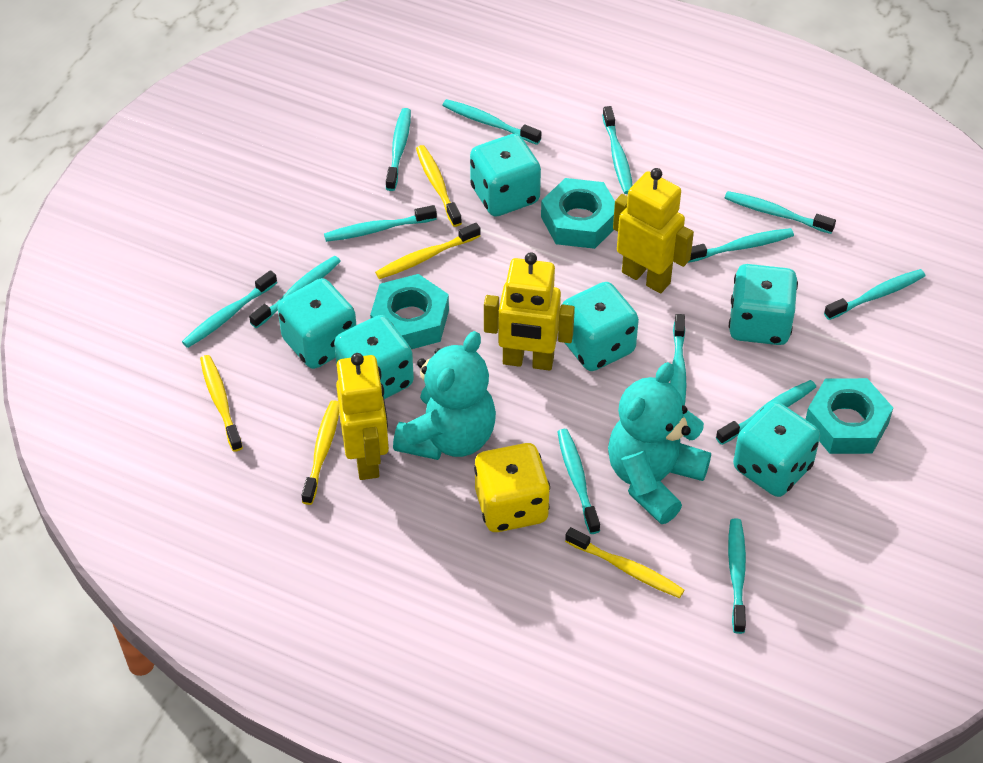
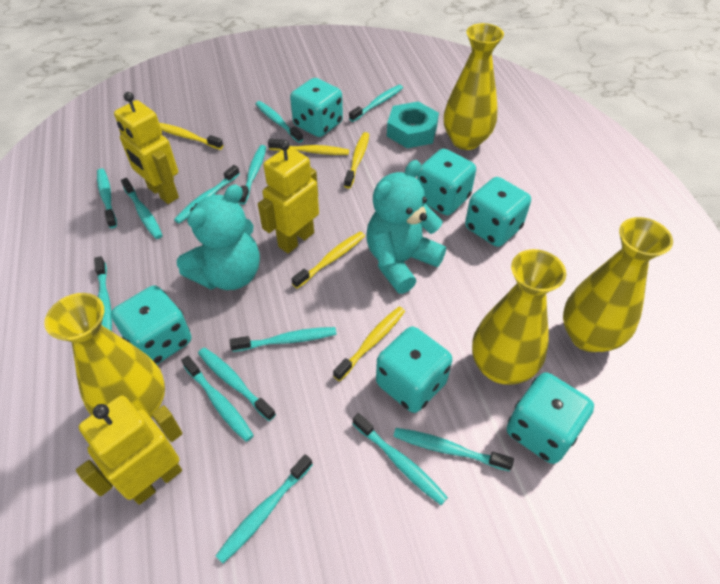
turquoise nut: 3 -> 1
yellow dice: 1 -> 0
yellow vase: 0 -> 4

